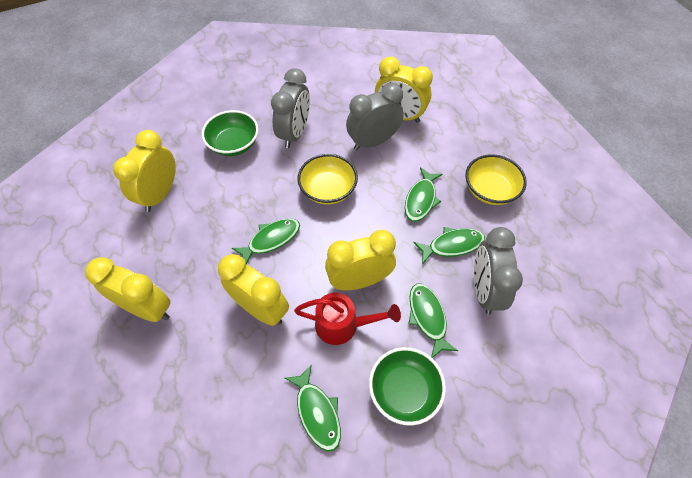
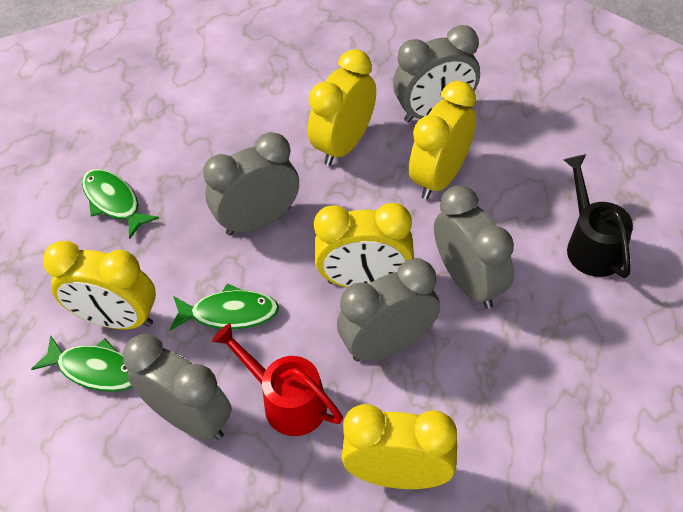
black watering can: 0 -> 1
green bowl: 2 -> 0
green fish: 5 -> 3
grey clock: 3 -> 5
yellow bowl: 2 -> 0

